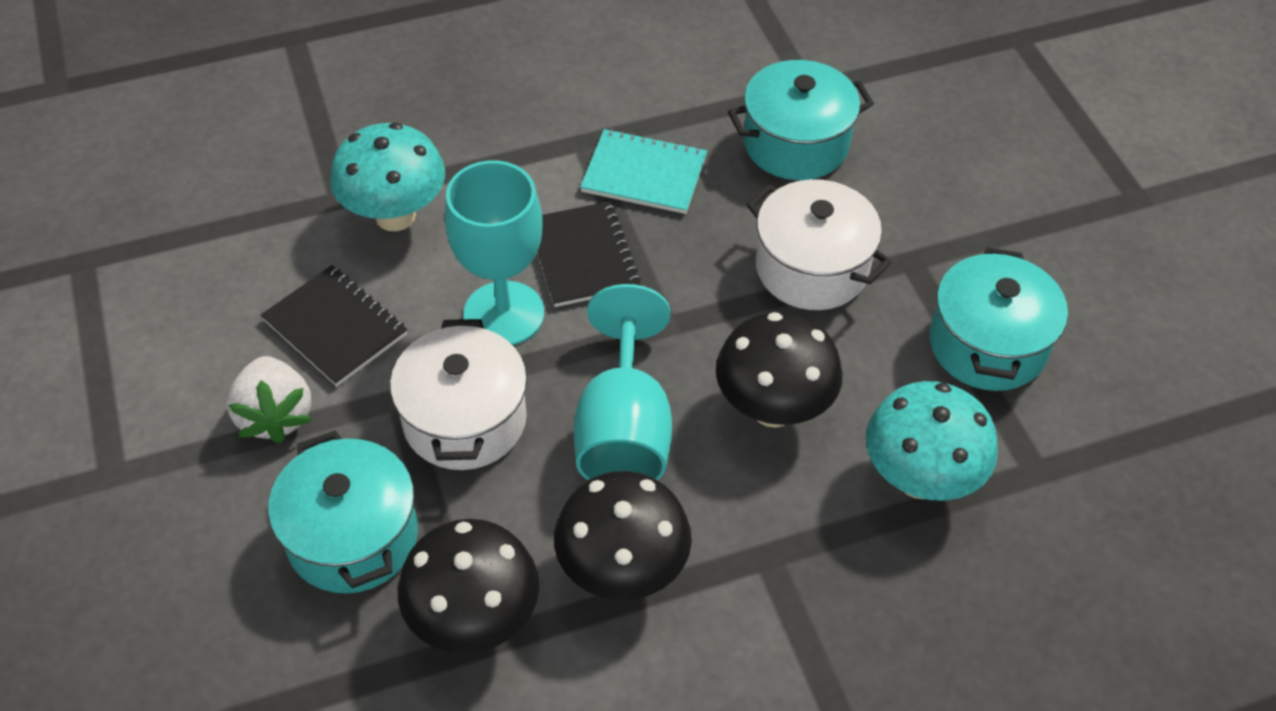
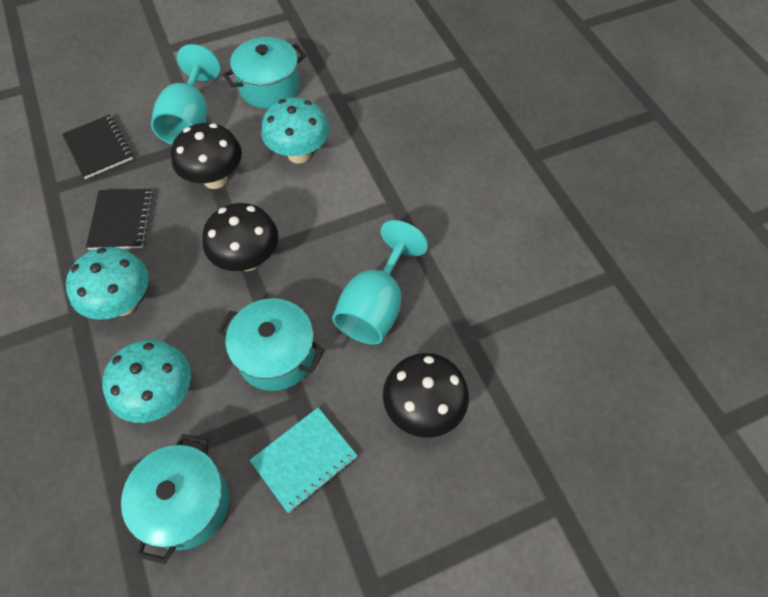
turquoise mushroom: 2 -> 3
white pot: 2 -> 0
white strawberry: 1 -> 0

